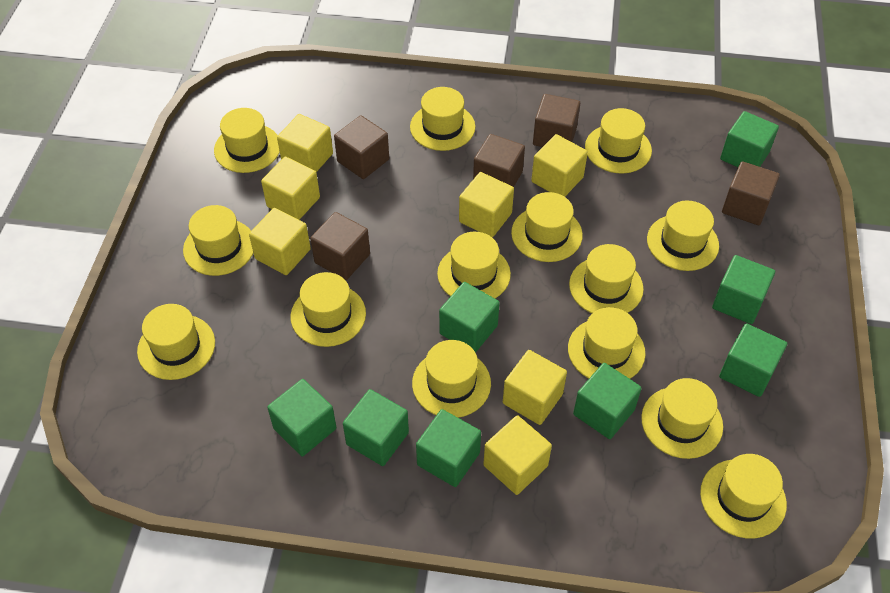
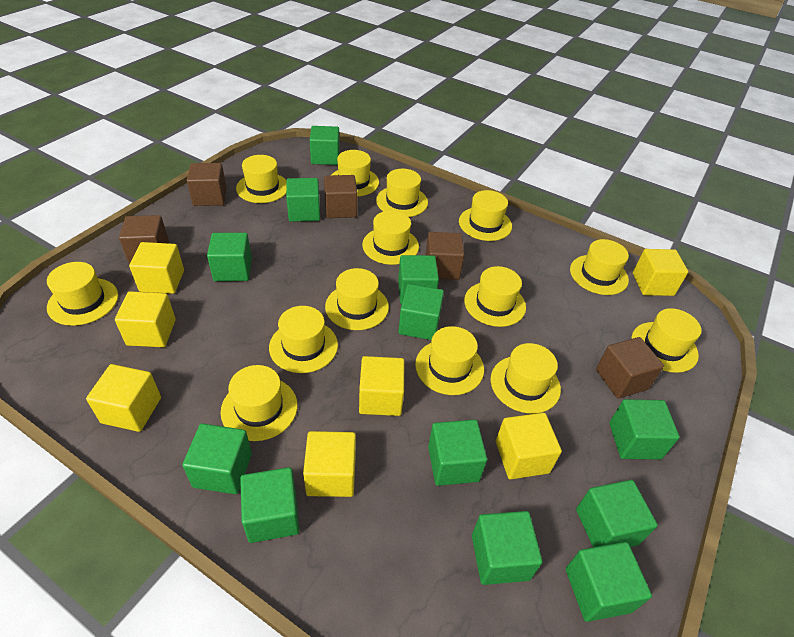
green cube: 8 -> 12

